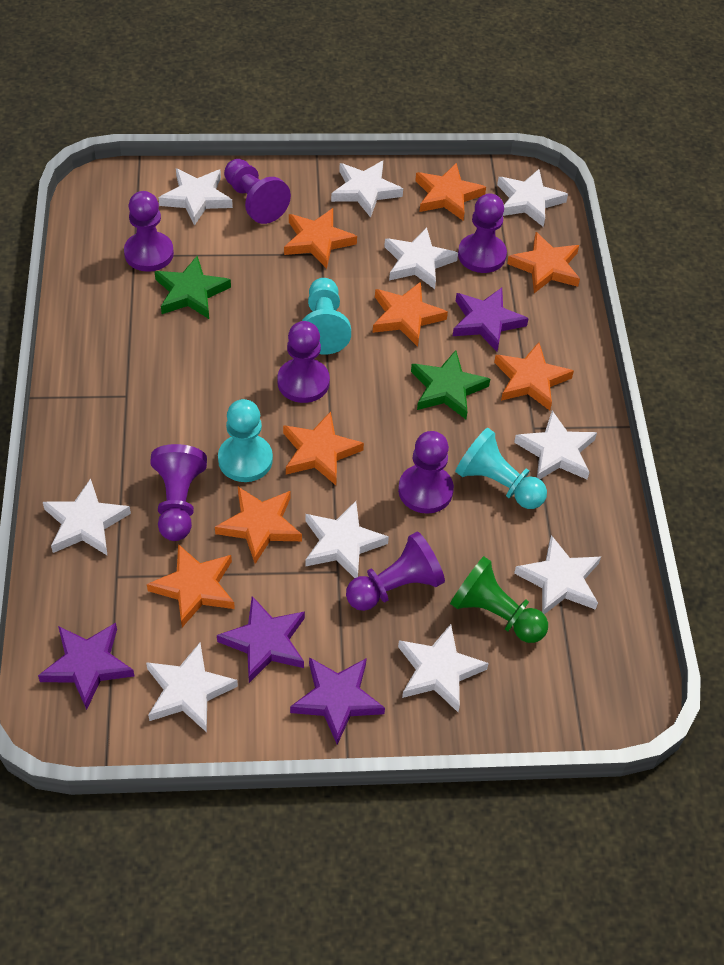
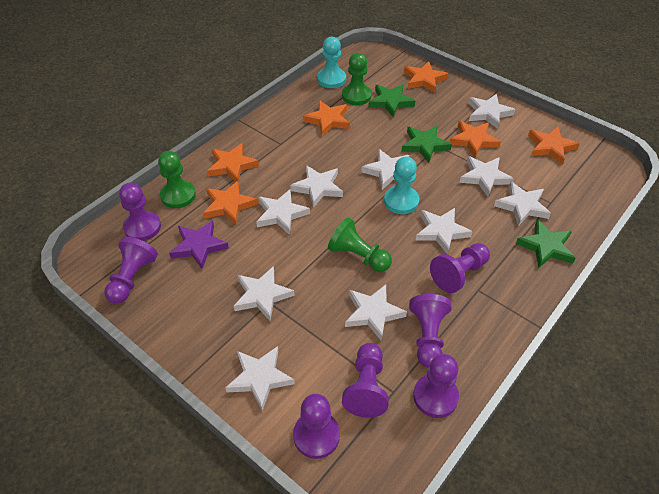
green pawn: 1 -> 3
green star: 2 -> 3
orange star: 8 -> 6
purple star: 4 -> 1
turquoise pawn: 3 -> 2

